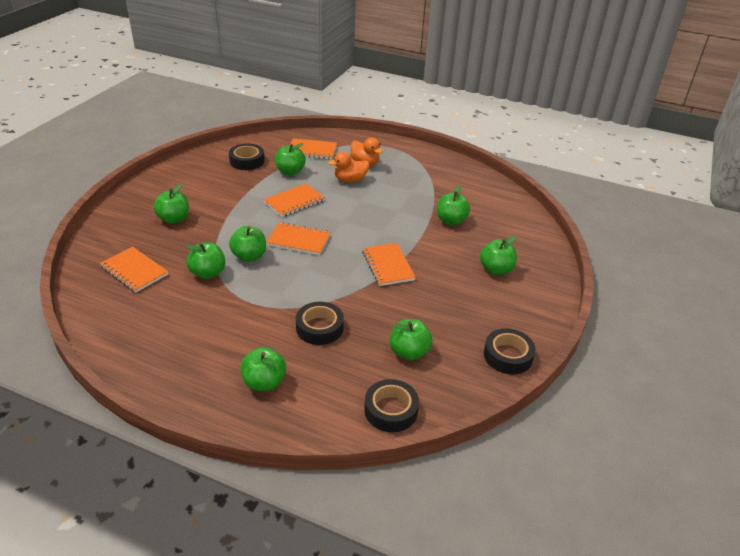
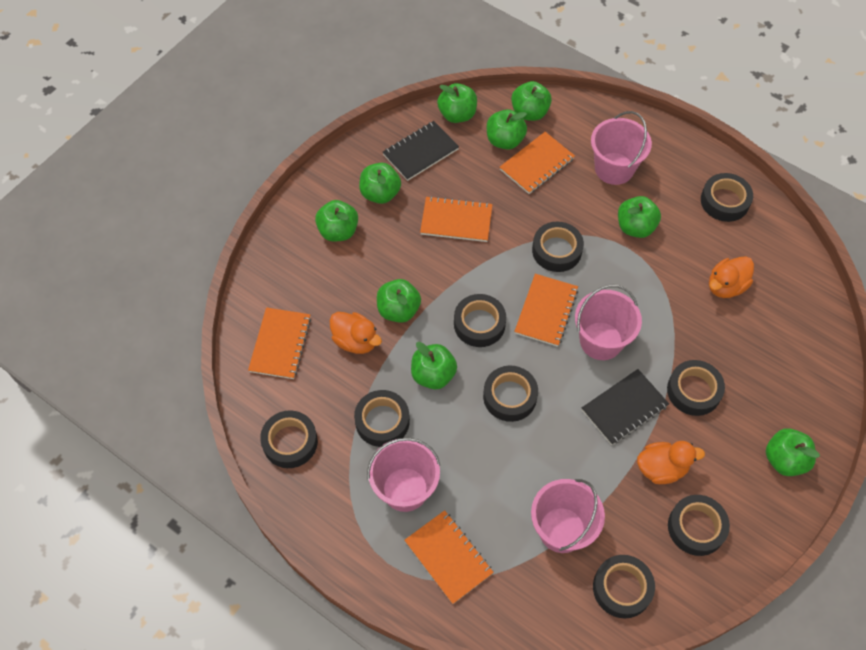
black notebook: 0 -> 2
black tape: 4 -> 9
green apple: 8 -> 9
orange duck: 2 -> 3
pink bucket: 0 -> 4

